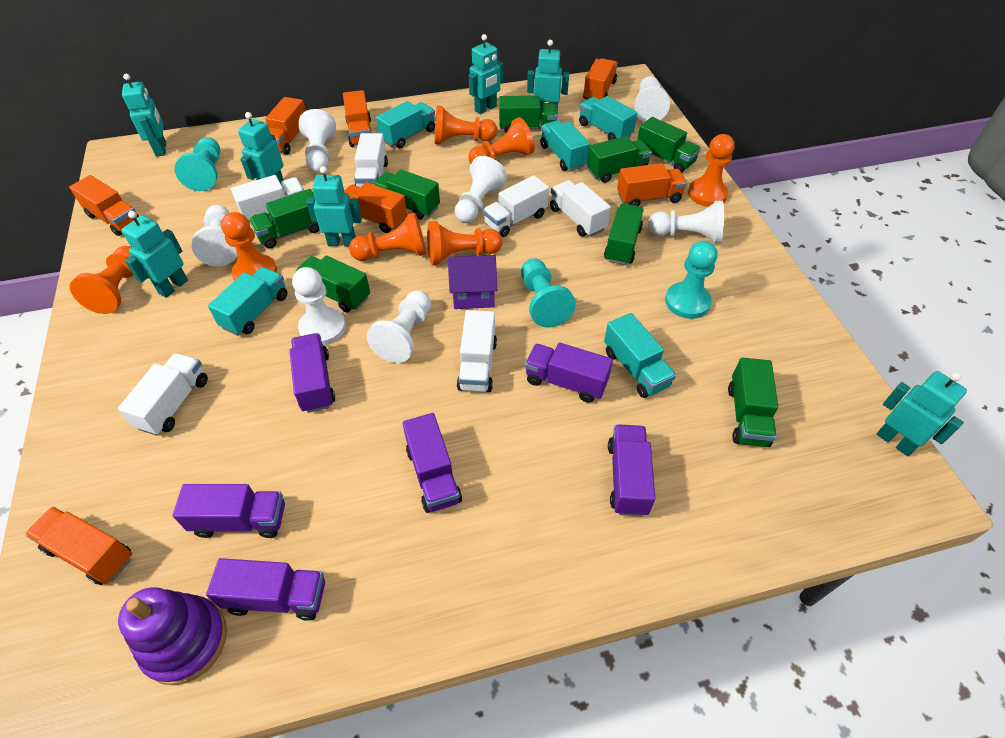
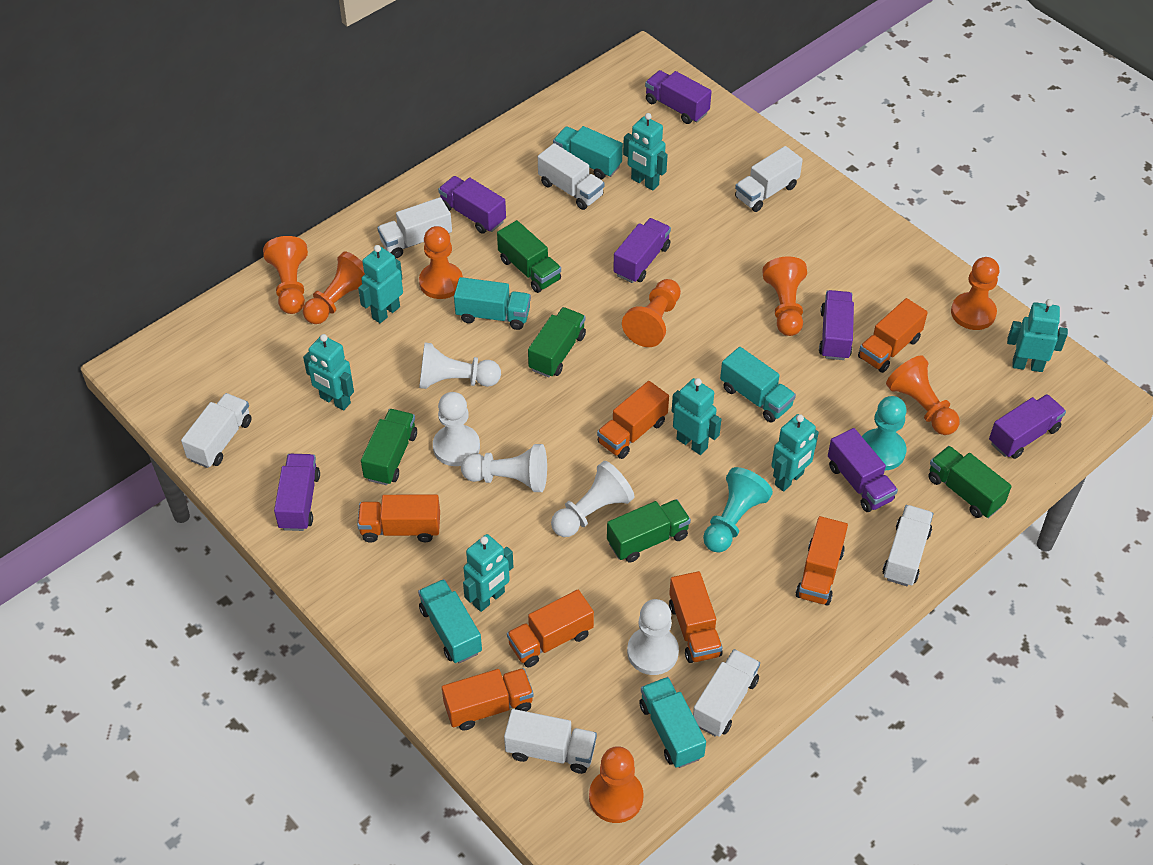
green truck: 8 -> 5
orange pawn: 7 -> 8
purple house: 1 -> 0
purple stacking toy: 1 -> 0
purple truck: 6 -> 7
turquoise pawn: 3 -> 2
white pawn: 7 -> 5
white truck: 6 -> 7

